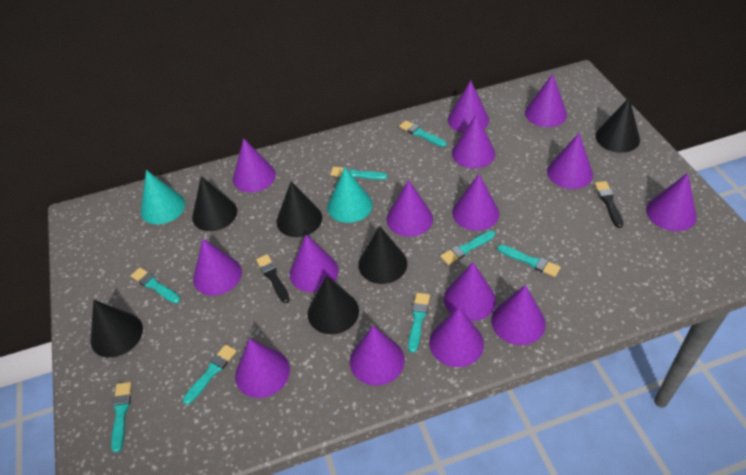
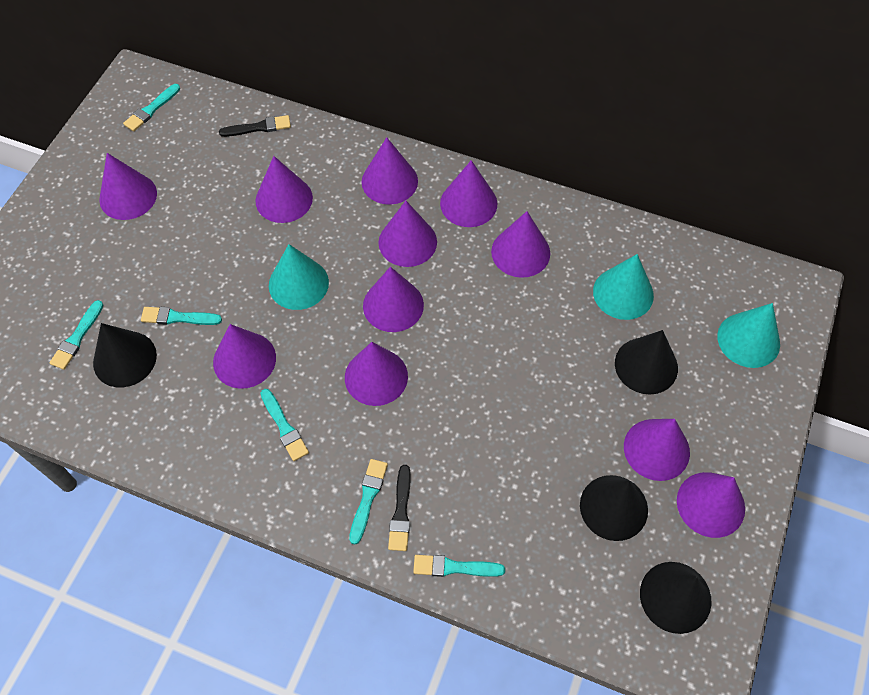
black cone: 6 -> 4
purple cone: 15 -> 11
turquoise brush: 8 -> 6
turquoise cone: 2 -> 3

